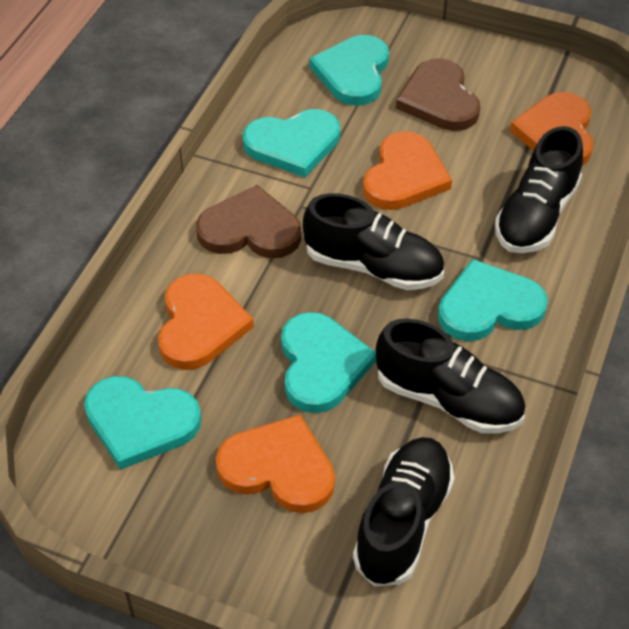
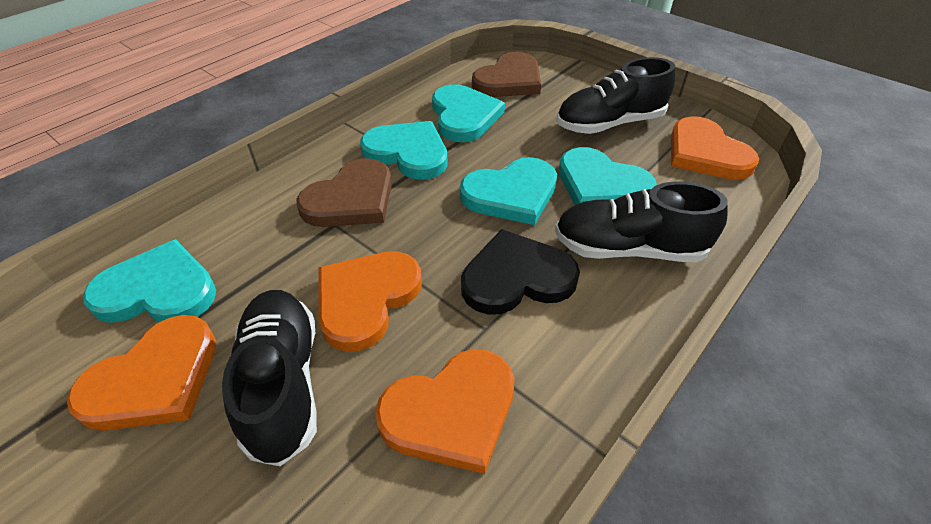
black heart: 0 -> 1
black shoe: 4 -> 3

